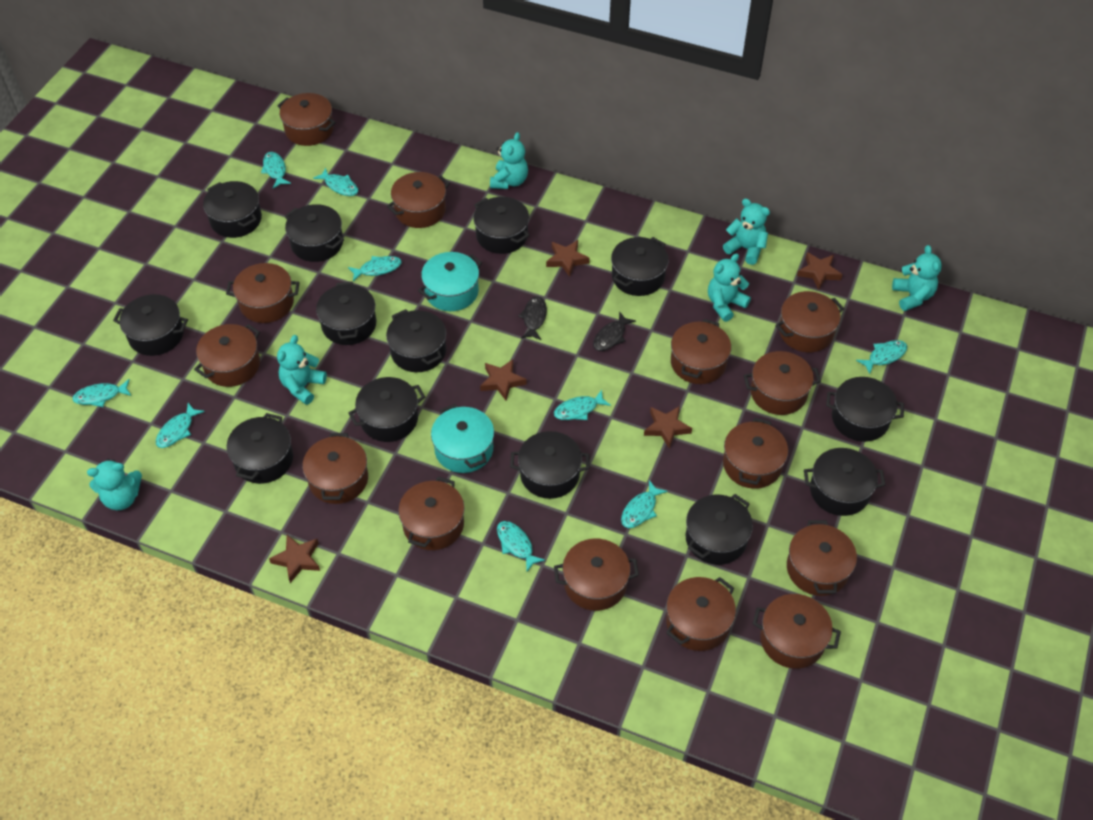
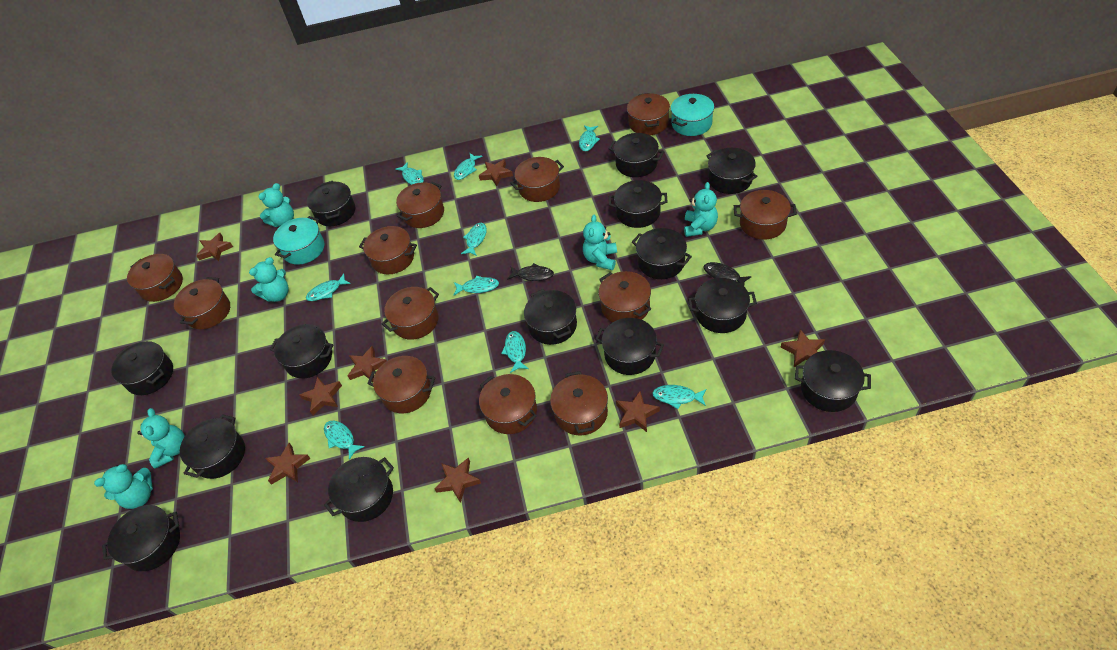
black pot: 13 -> 14
brown pot: 14 -> 12
brown star: 5 -> 8

